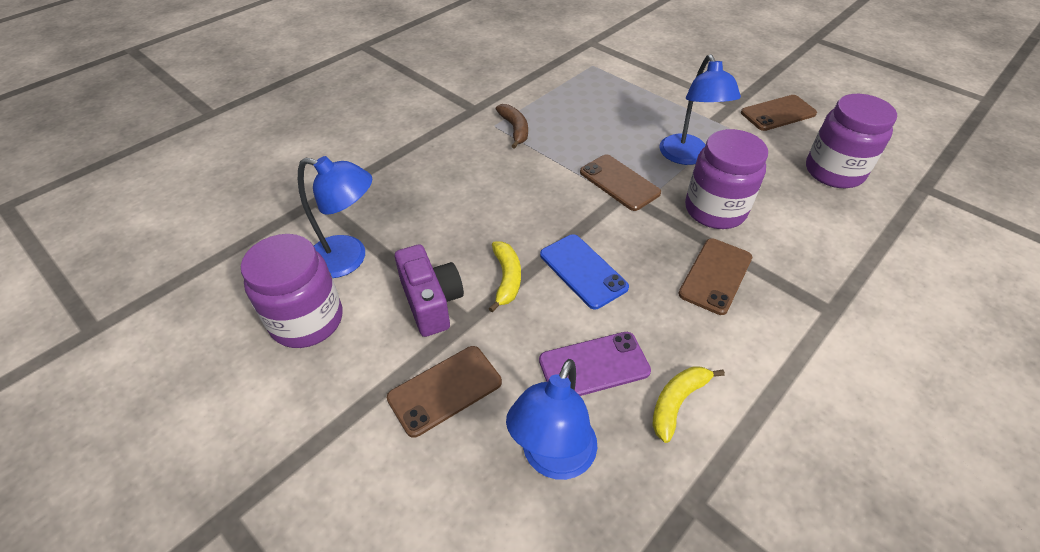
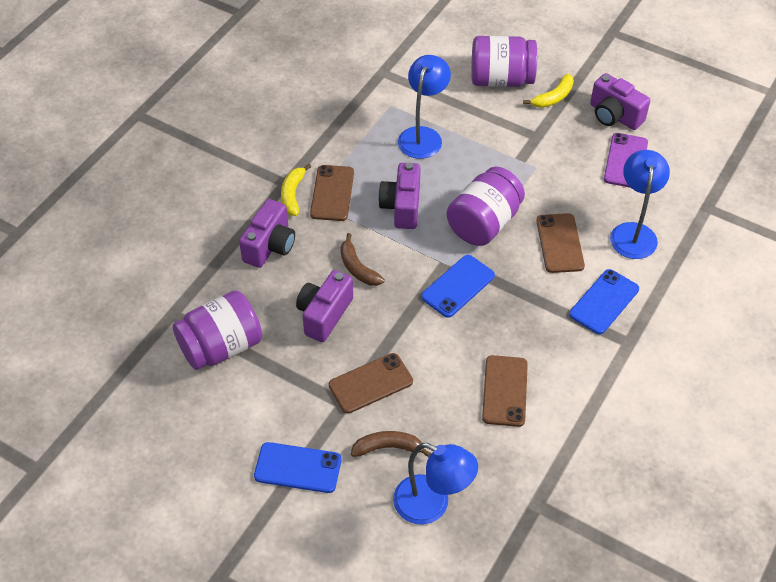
blue phone: 1 -> 3
brown banana: 1 -> 2
purple camera: 1 -> 4

